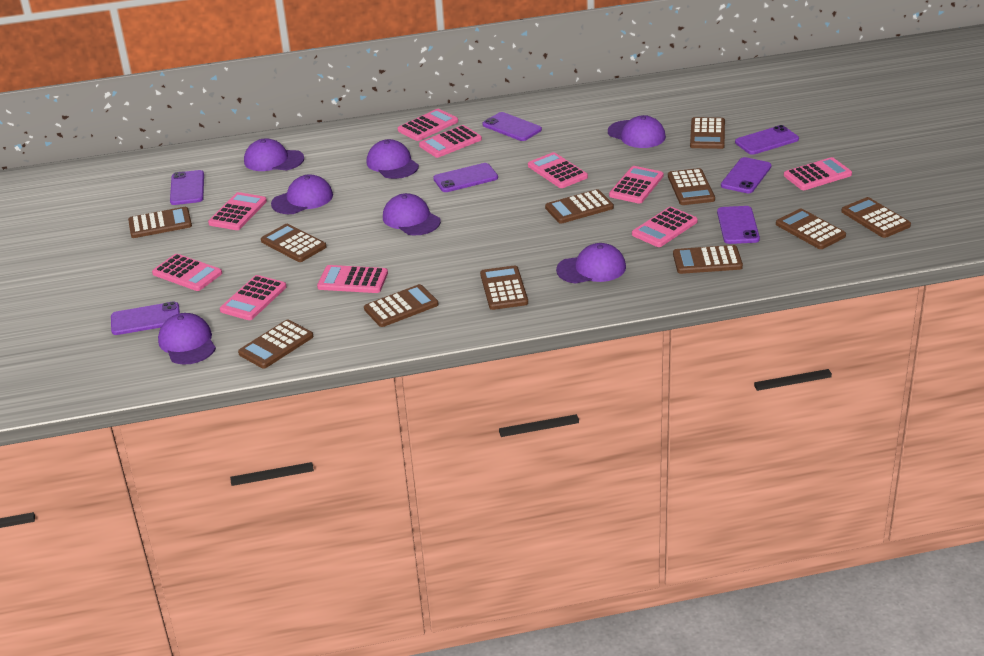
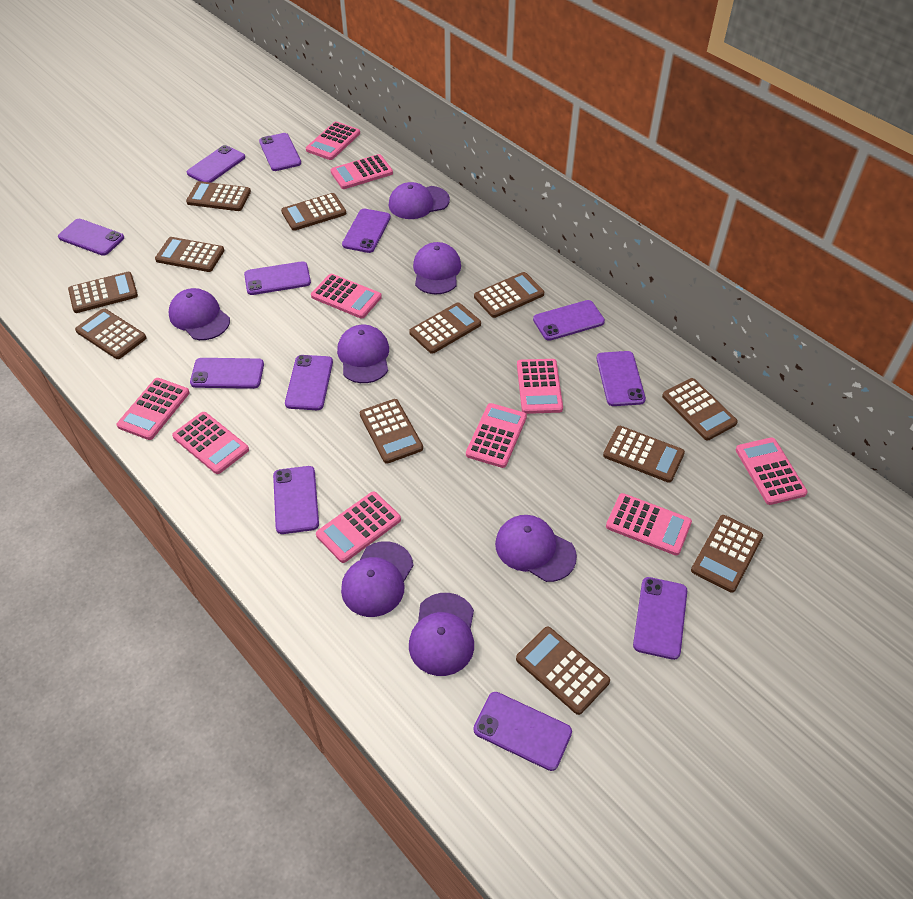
brown calculator: 11 -> 12
purple phone: 7 -> 12

